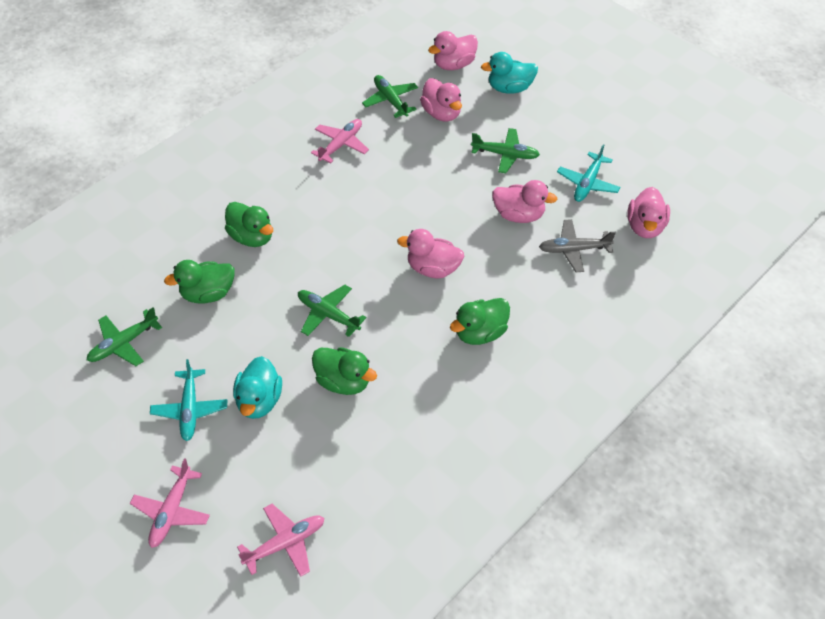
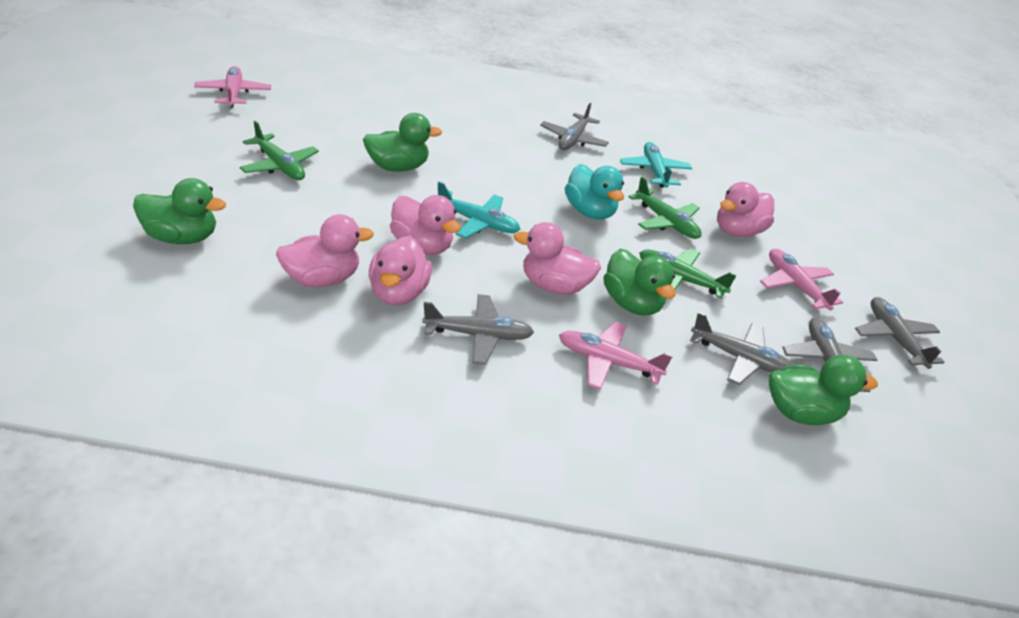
green plane: 4 -> 3
grey plane: 1 -> 5
turquoise duck: 2 -> 1

